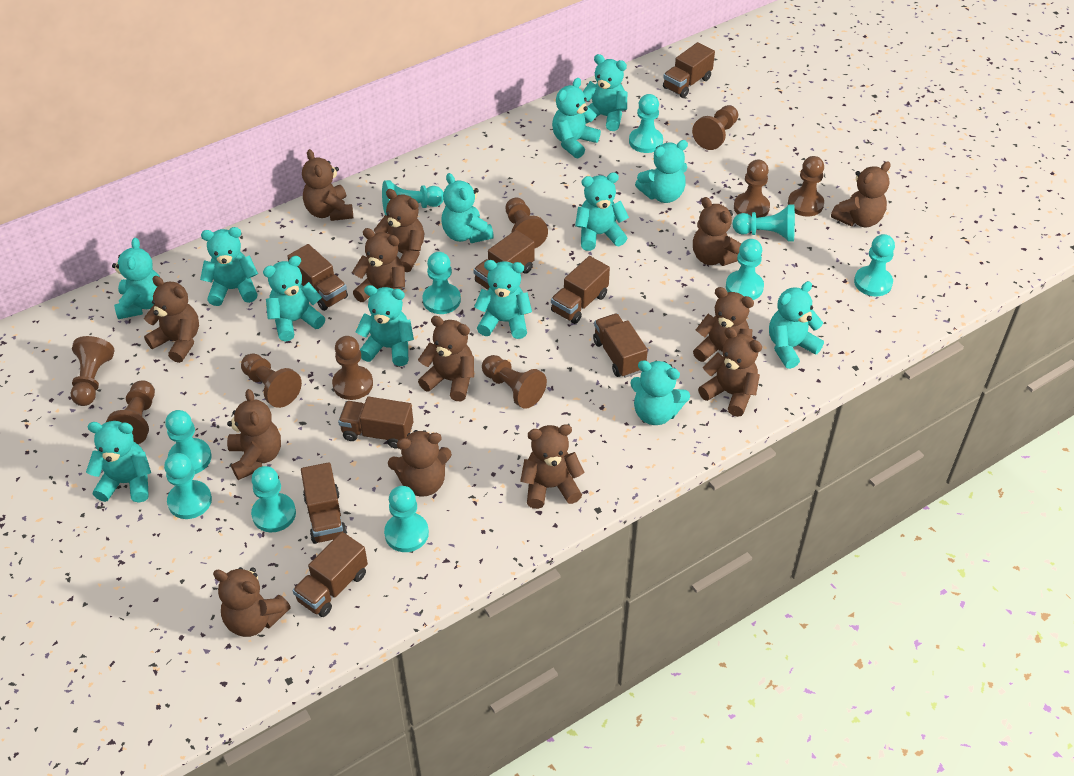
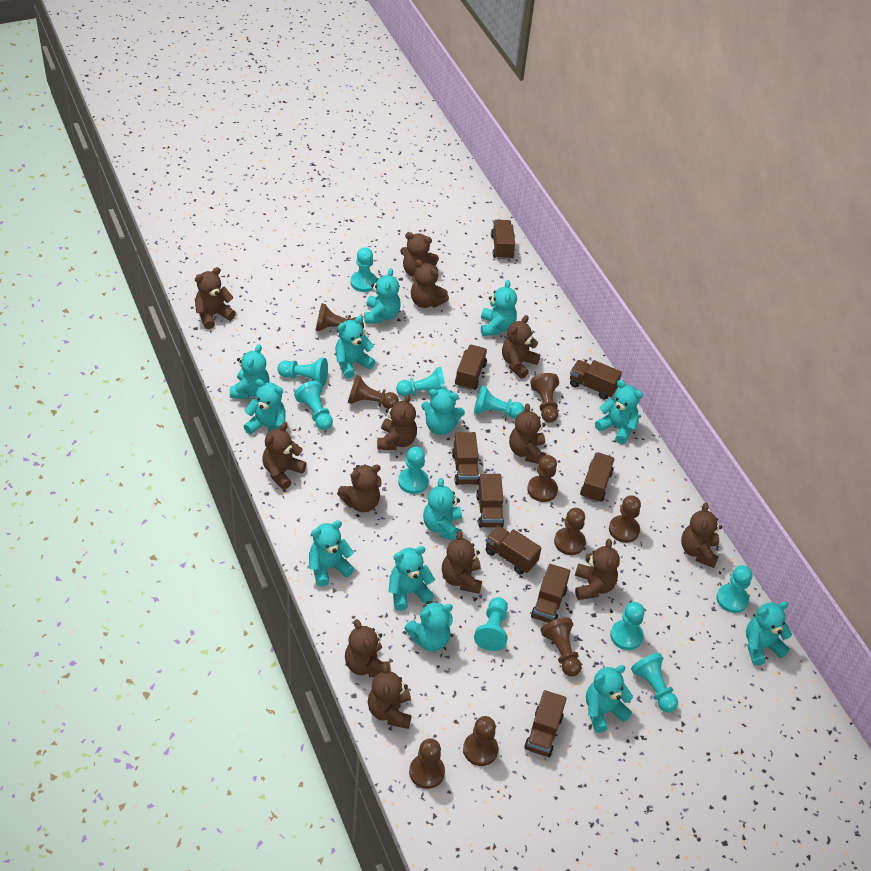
brown truck: 8 -> 9

